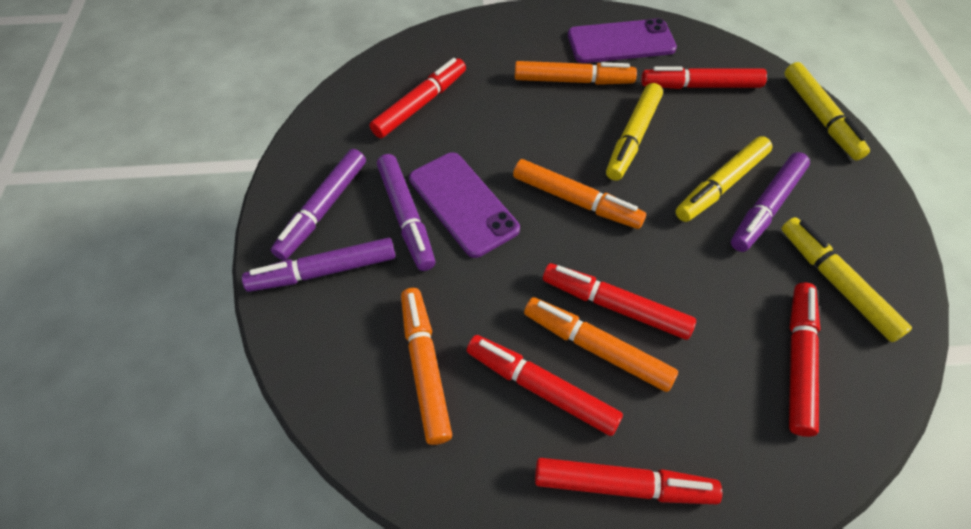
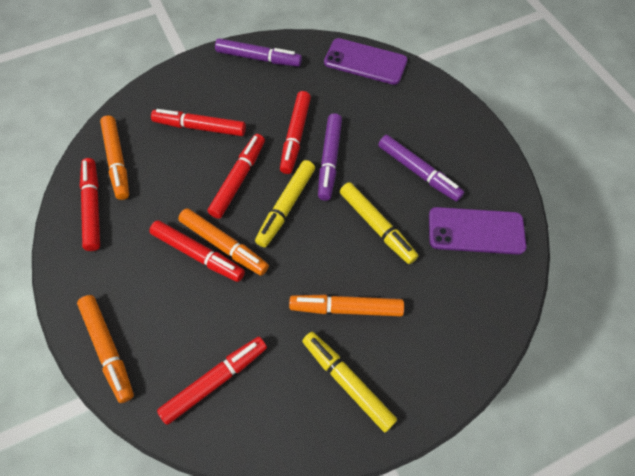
purple marker: 4 -> 3
yellow marker: 4 -> 3

